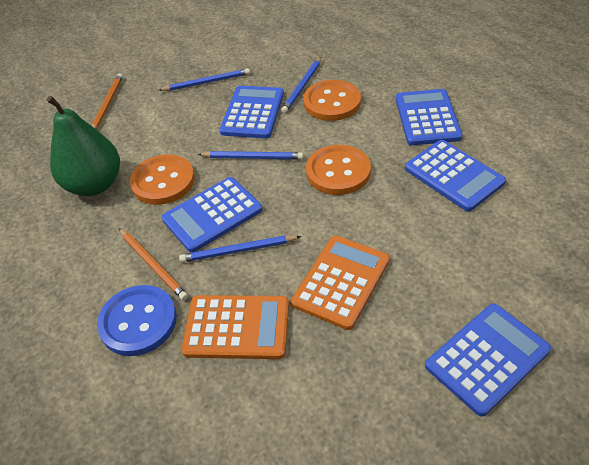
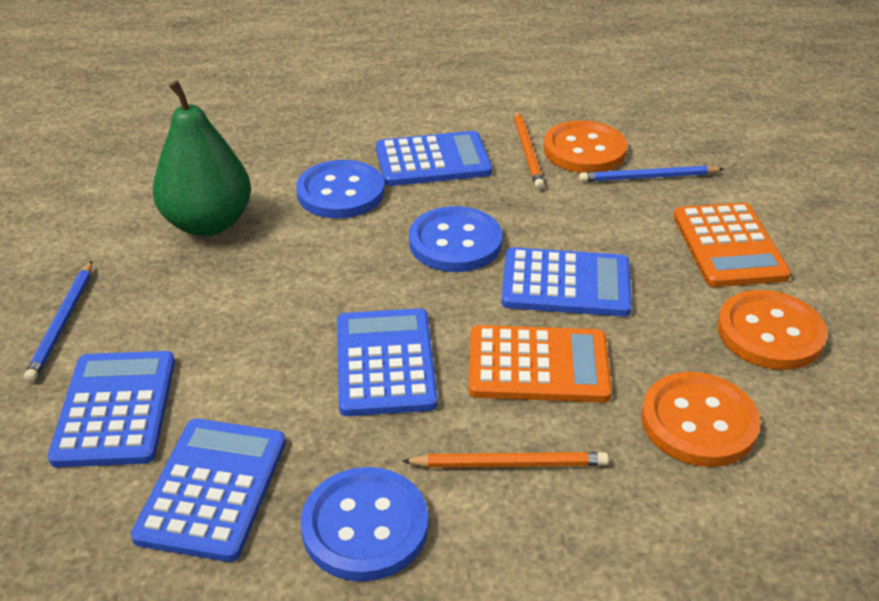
blue button: 1 -> 3
blue pencil: 4 -> 2

